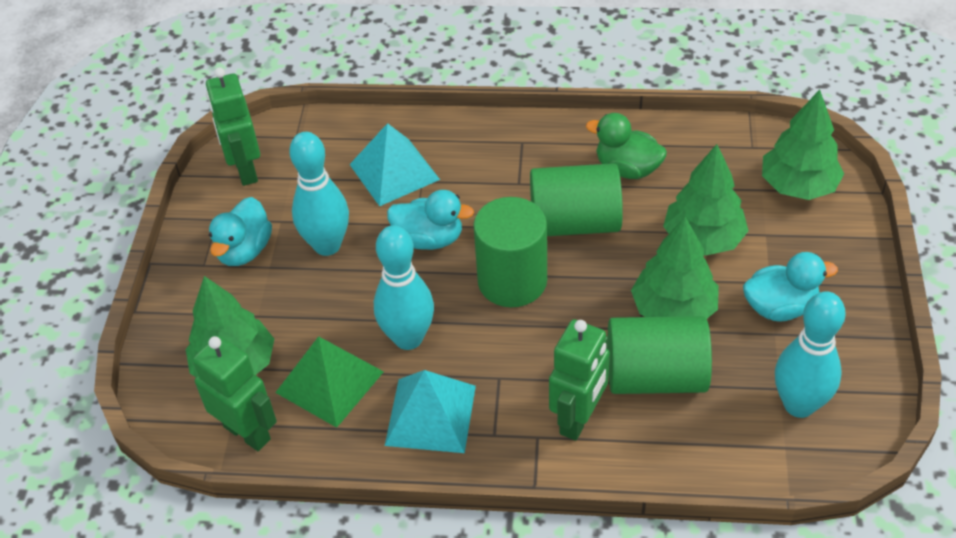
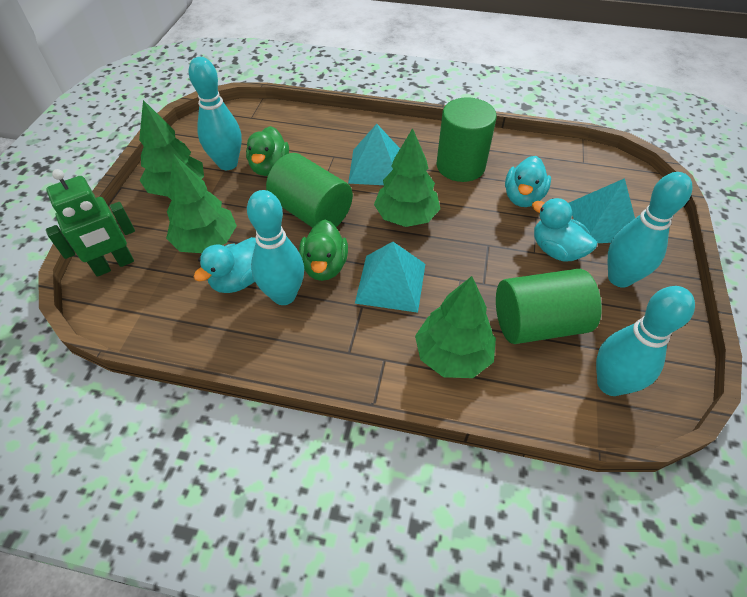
green duck: 1 -> 2
green pyramid: 1 -> 0
green robot: 3 -> 1
turquoise bowling pin: 3 -> 4
turquoise pyramid: 2 -> 3

